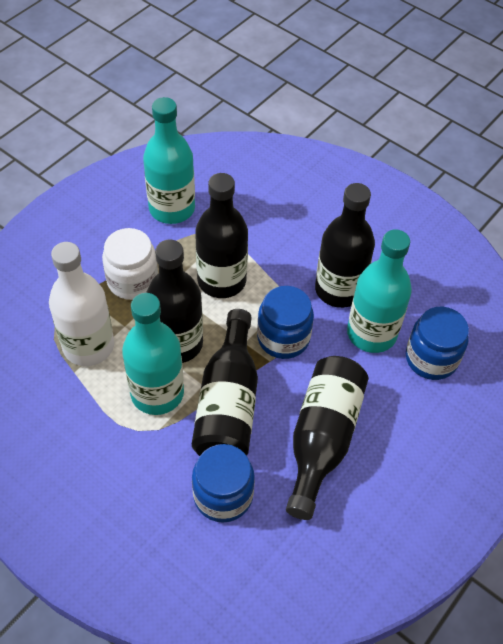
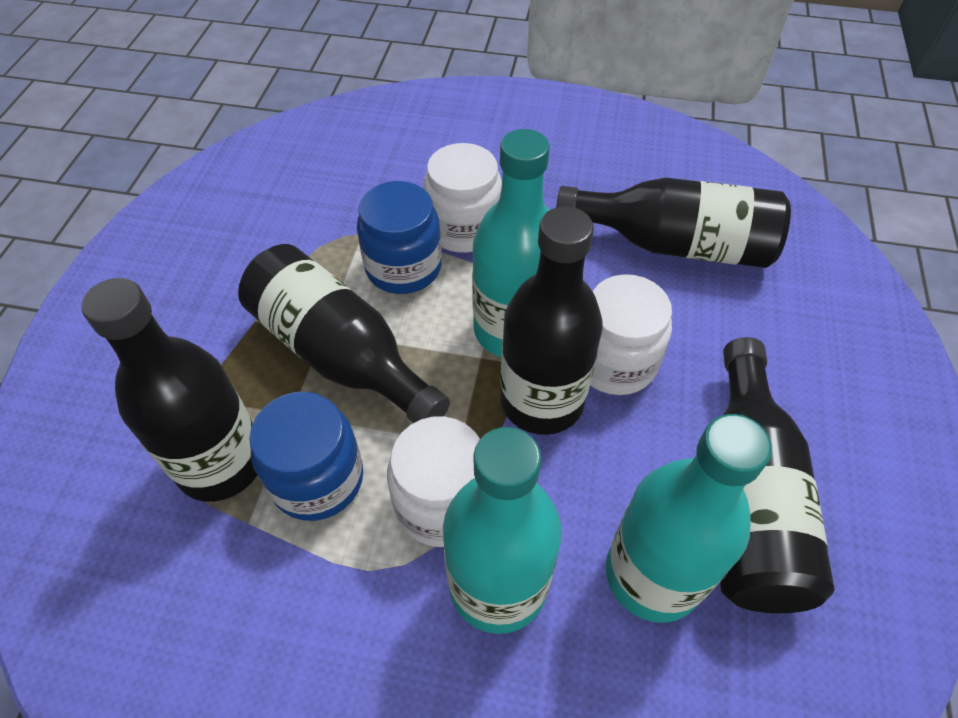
blue jar: 3 -> 2
white bottle: 1 -> 0
white jar: 1 -> 3

